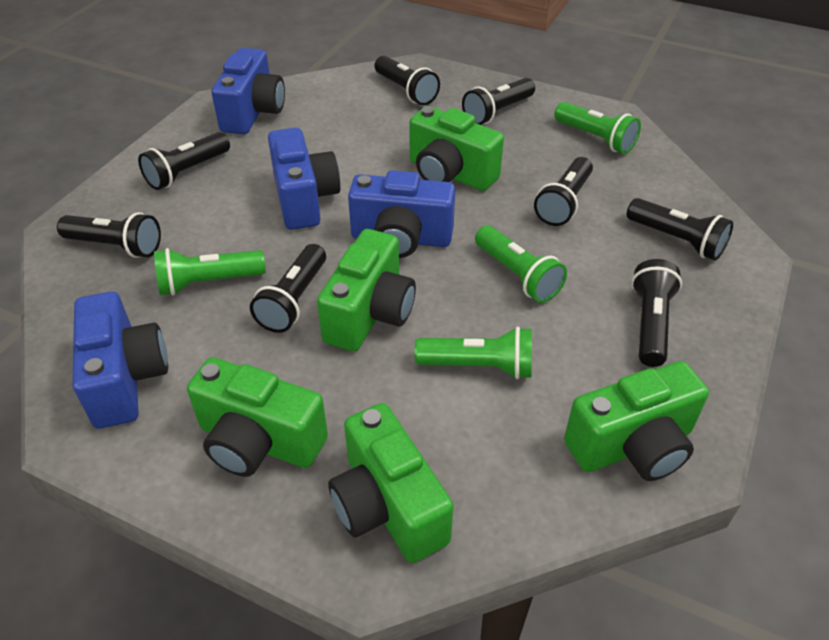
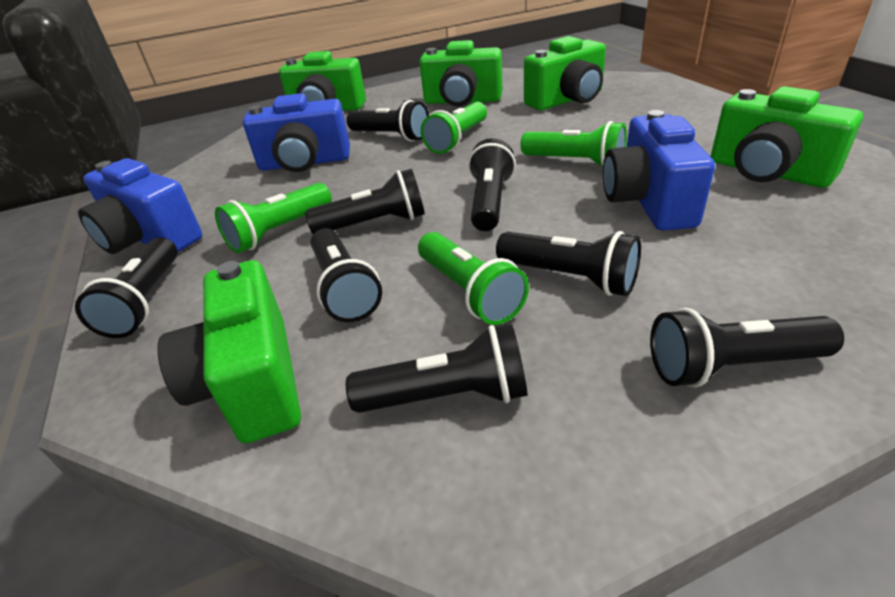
blue camera: 4 -> 3

